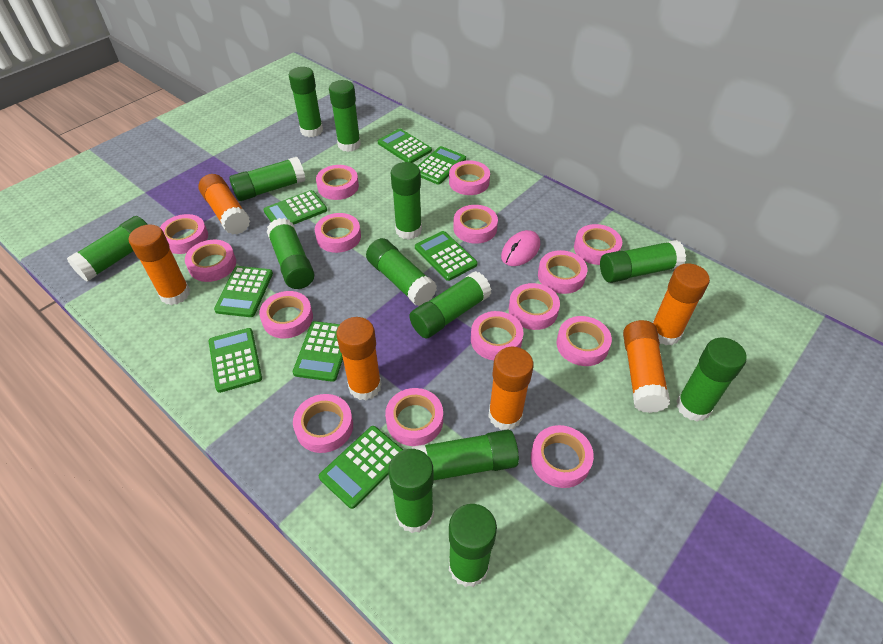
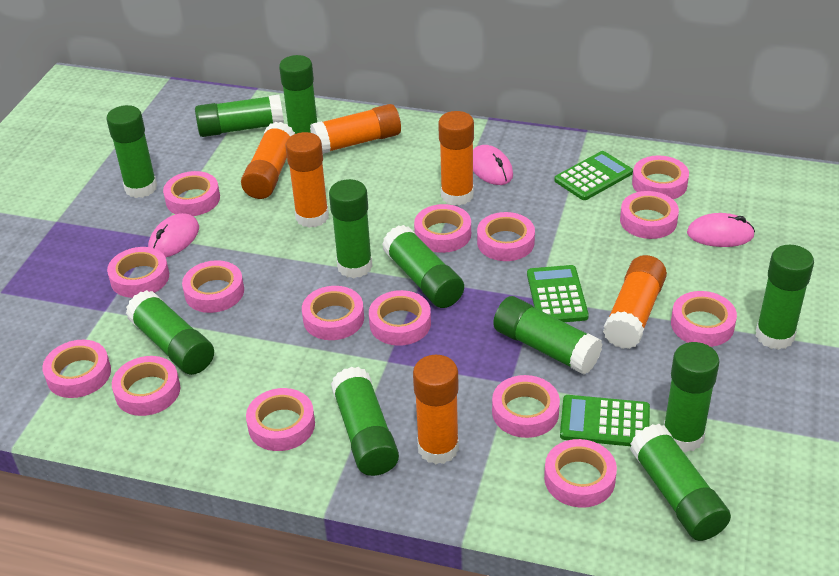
green calculator: 8 -> 3
green glue stick: 13 -> 11
pink mouse: 1 -> 3

